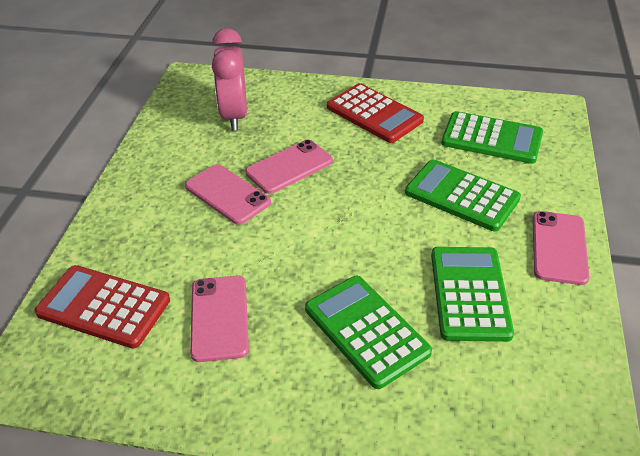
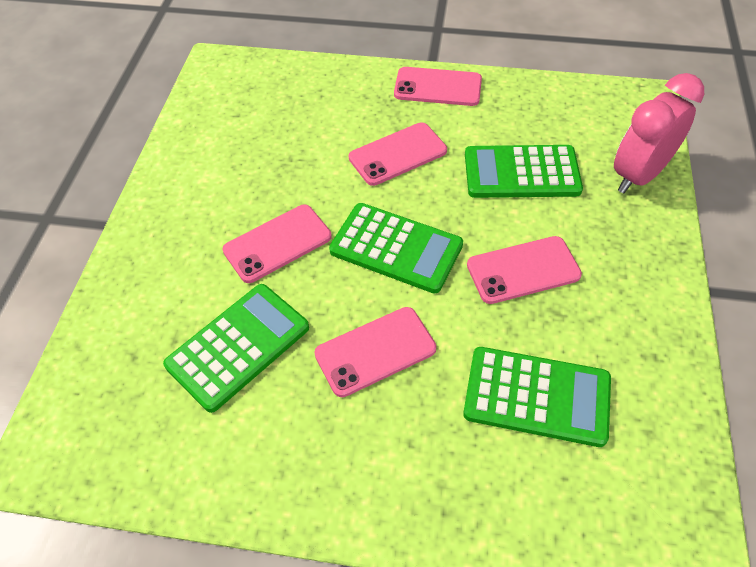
pink phone: 4 -> 5
red calculator: 2 -> 0

